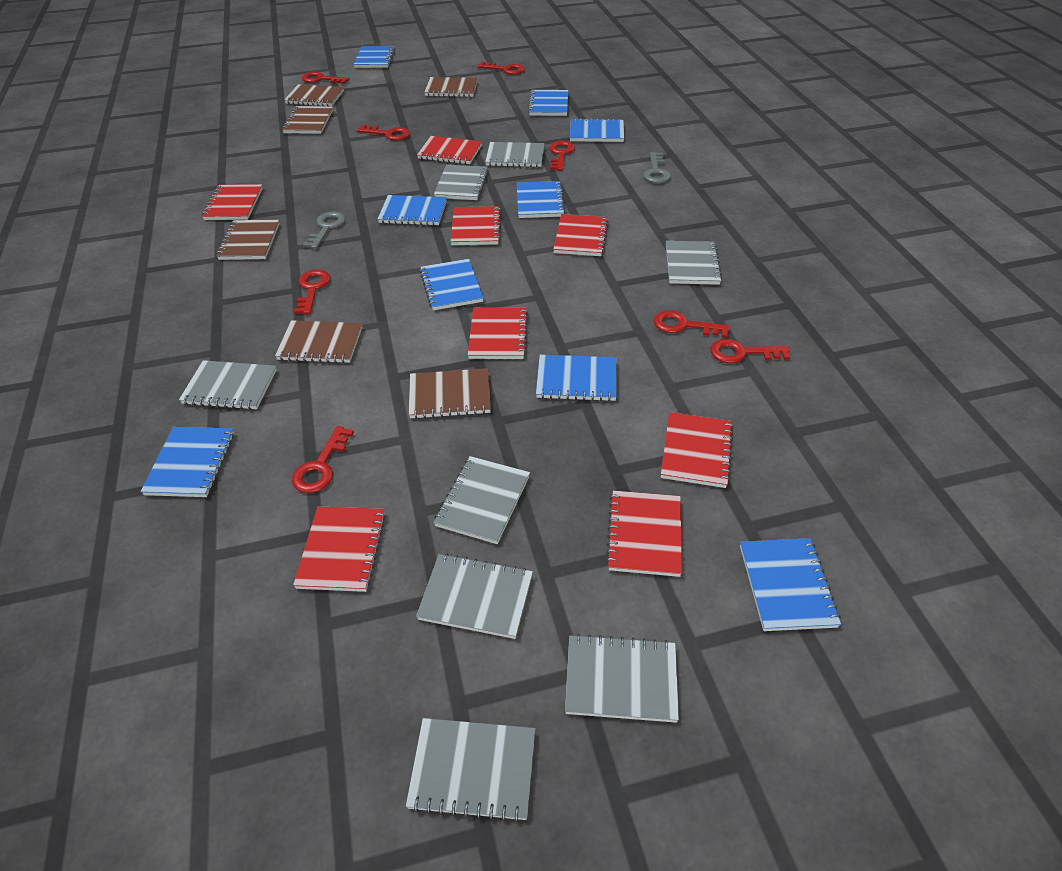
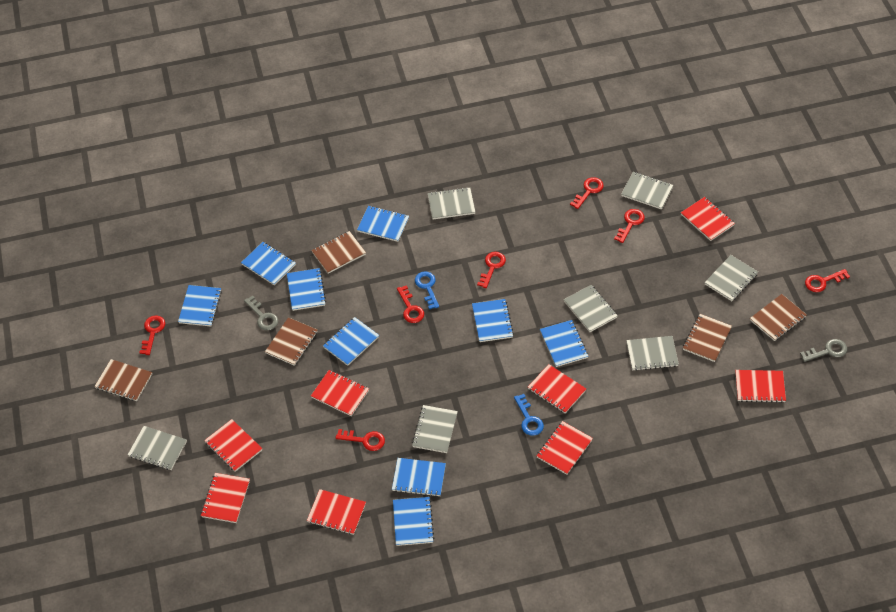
blue key: 0 -> 2
brown notebook: 6 -> 5
grey notebook: 8 -> 7
red key: 8 -> 7

